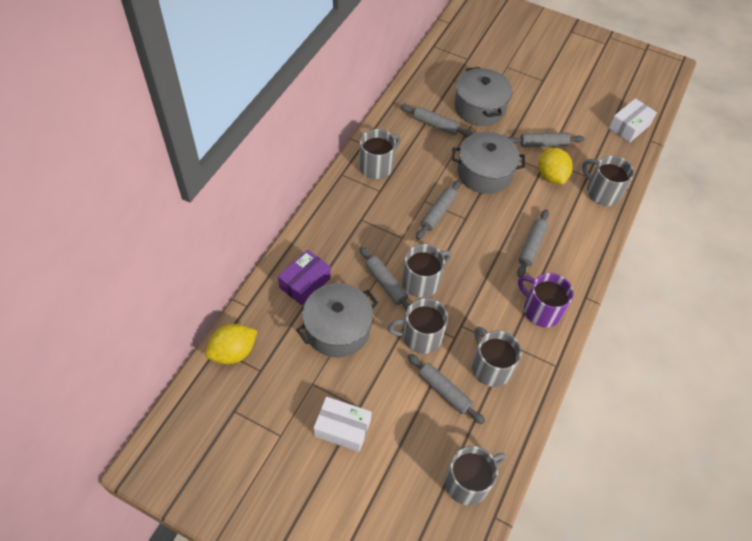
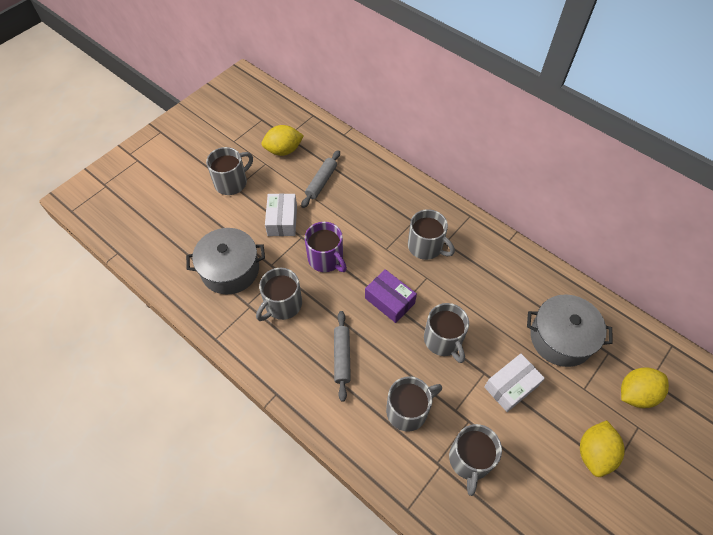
grey pot: 3 -> 2
grey rolling pin: 6 -> 2
yellow lemon: 2 -> 3

